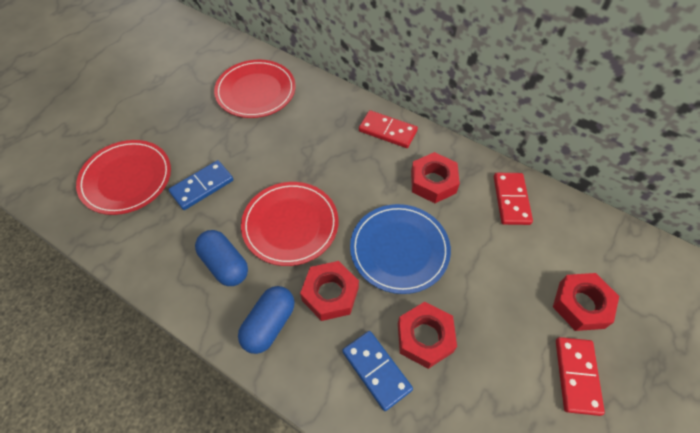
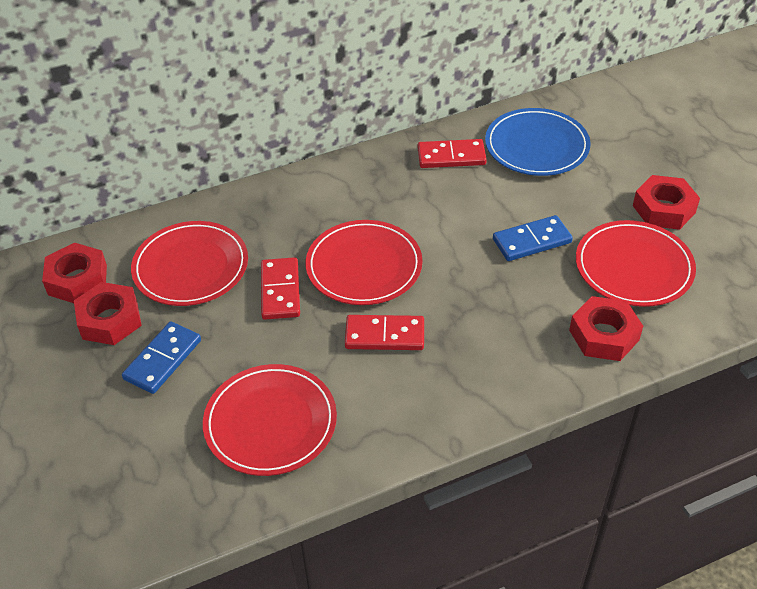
blue capsule: 2 -> 0
red plate: 3 -> 4

